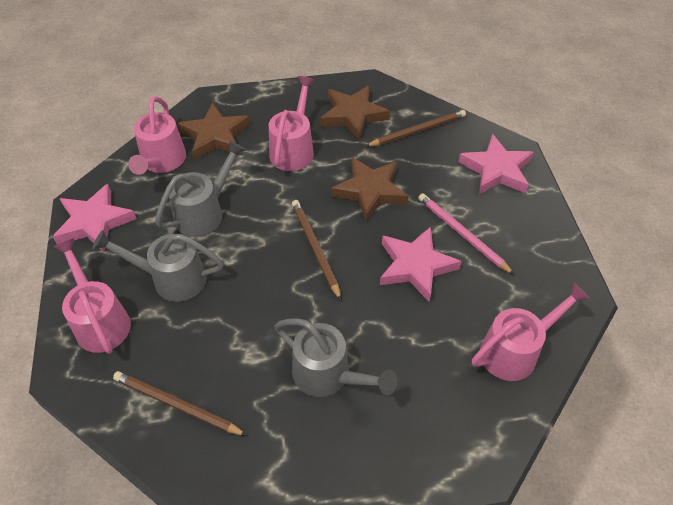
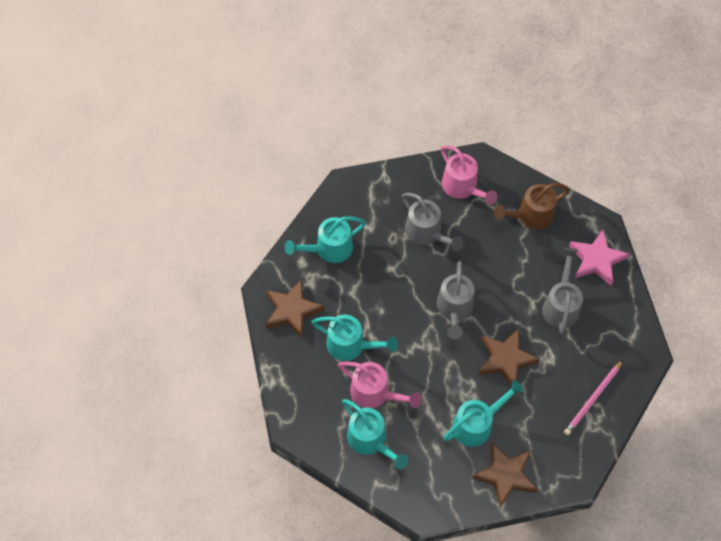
brown pencil: 3 -> 0
brown watering can: 0 -> 1
pink star: 3 -> 1
pink watering can: 4 -> 2
turquoise watering can: 0 -> 4

